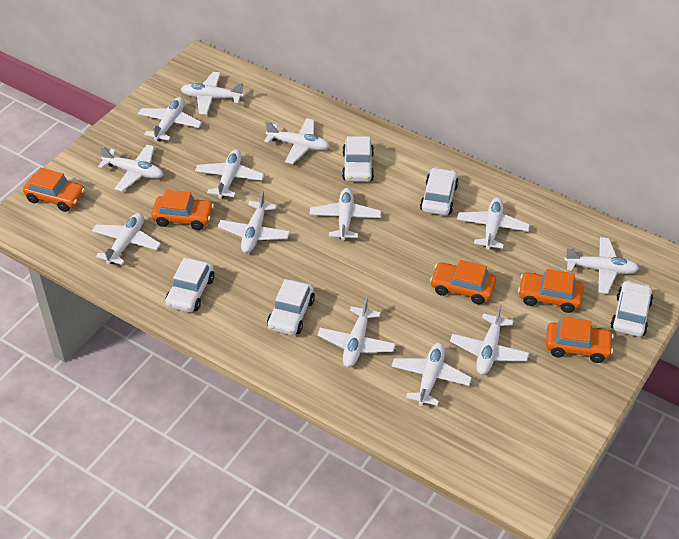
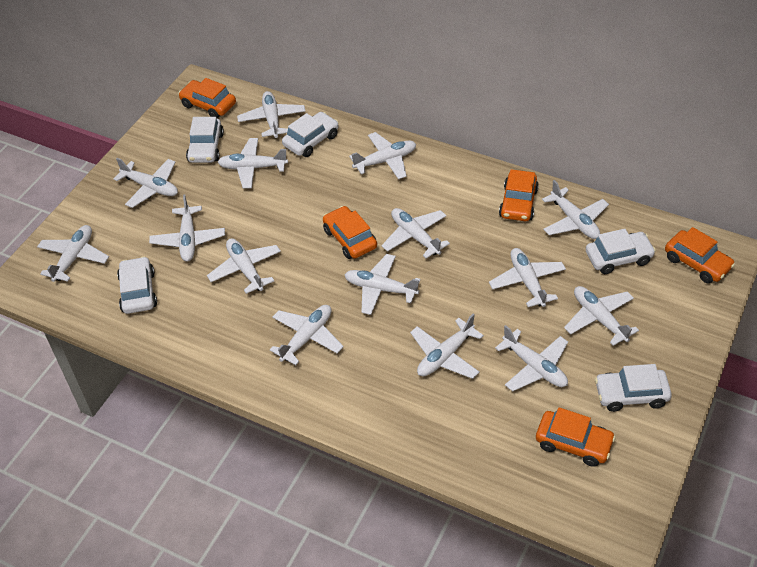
white plane: 13 -> 15

